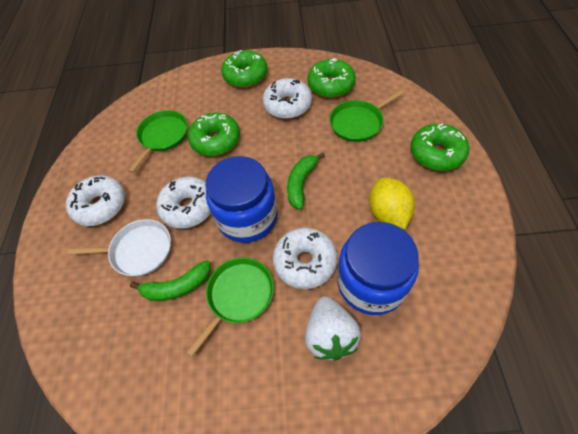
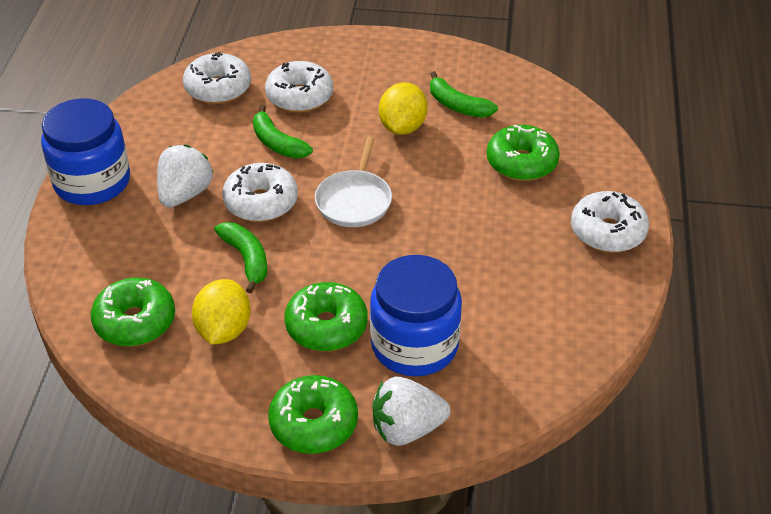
green banana: 2 -> 3
green pan: 3 -> 0
white strawberry: 1 -> 2
yellow lemon: 1 -> 2

